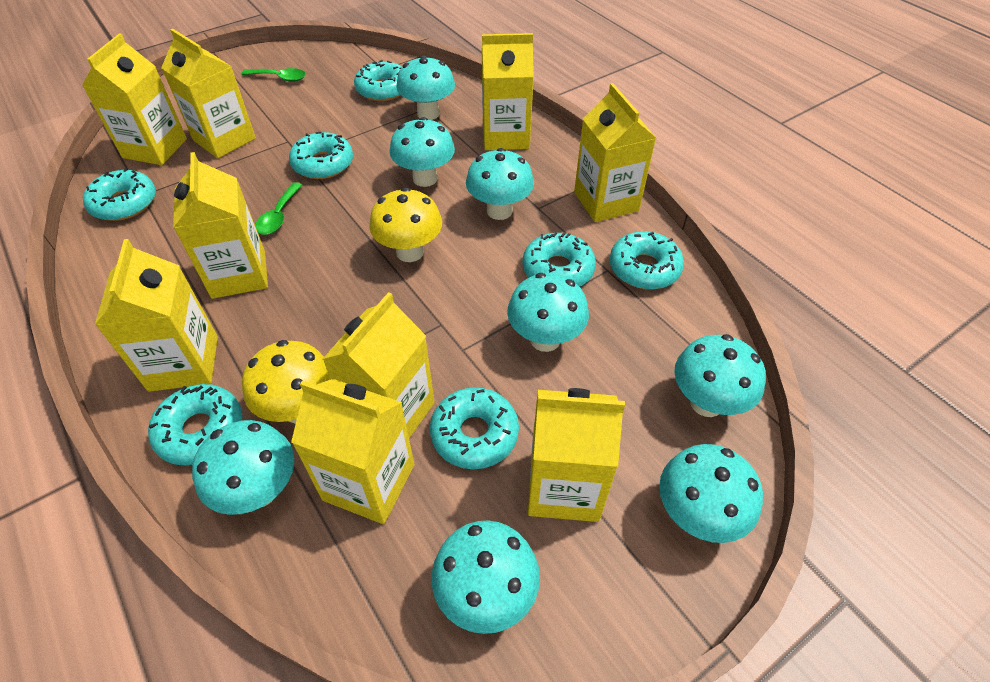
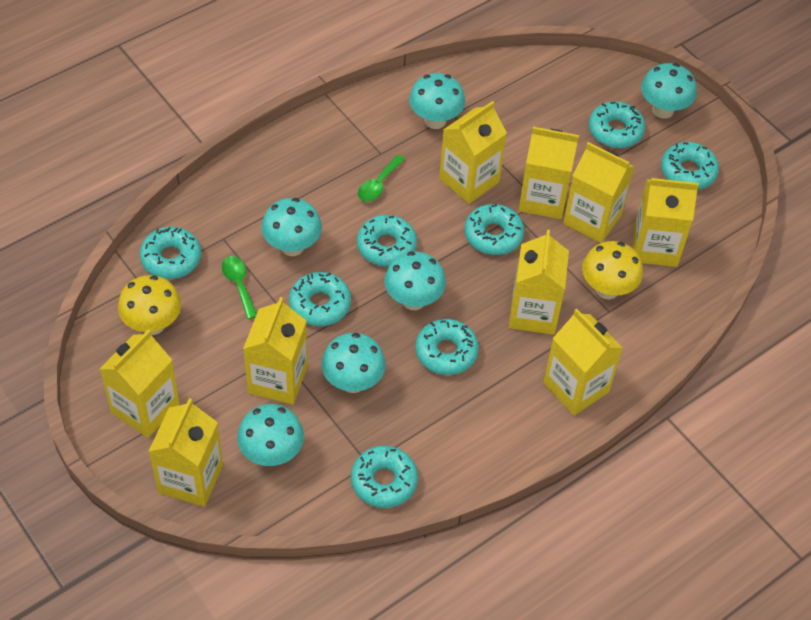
turquoise donut: 7 -> 8
turquoise mushroom: 8 -> 6

